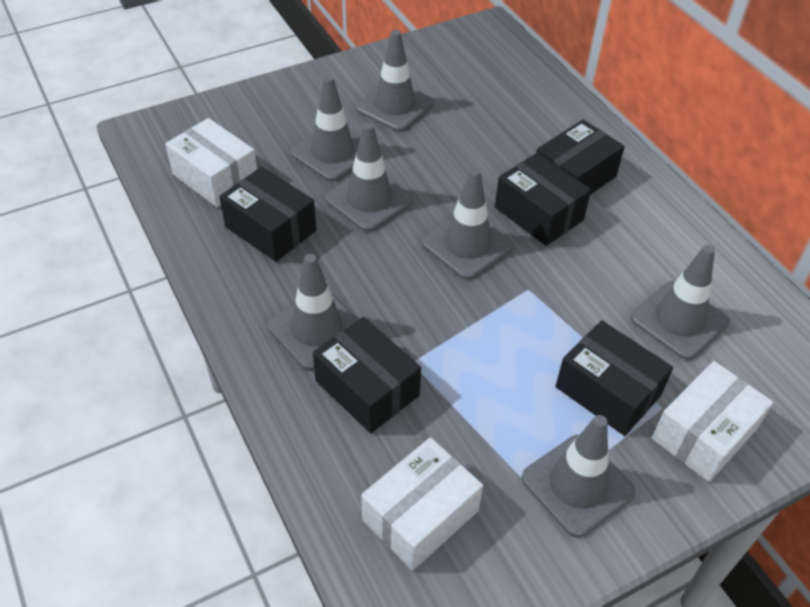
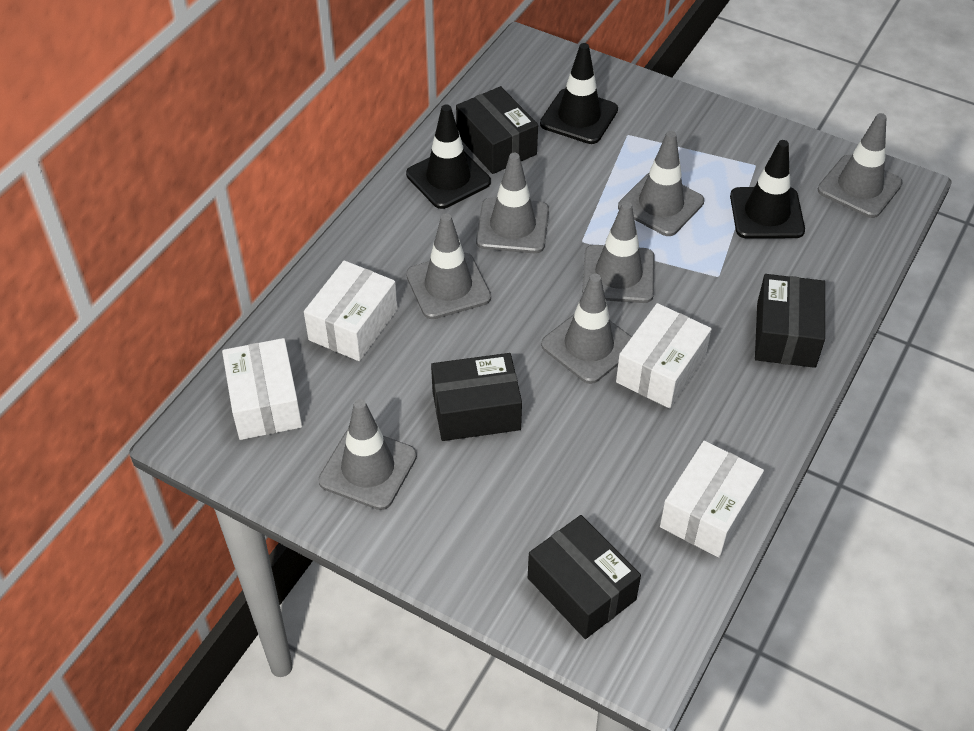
black box: 5 -> 4
black traffic cone: 0 -> 3
white box: 3 -> 4

